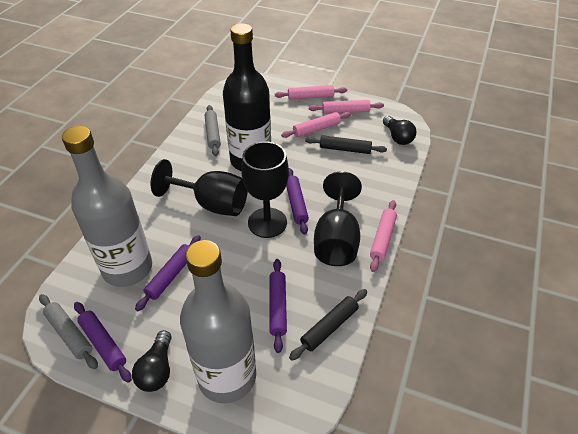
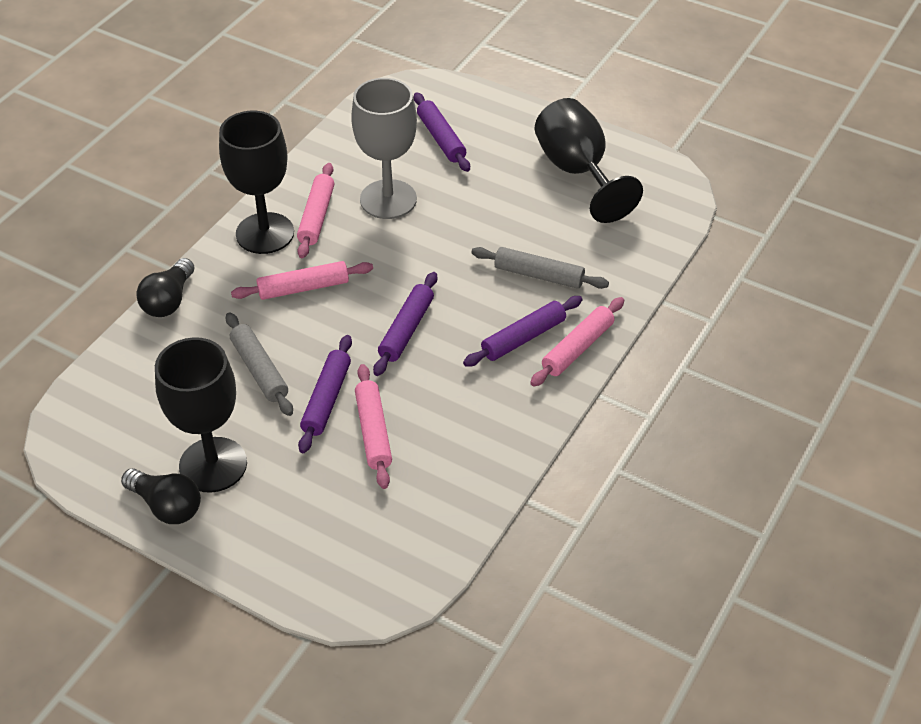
black bottle: 1 -> 0
black rolling pin: 2 -> 0
grey bottle: 2 -> 0
grey goblet: 0 -> 1

